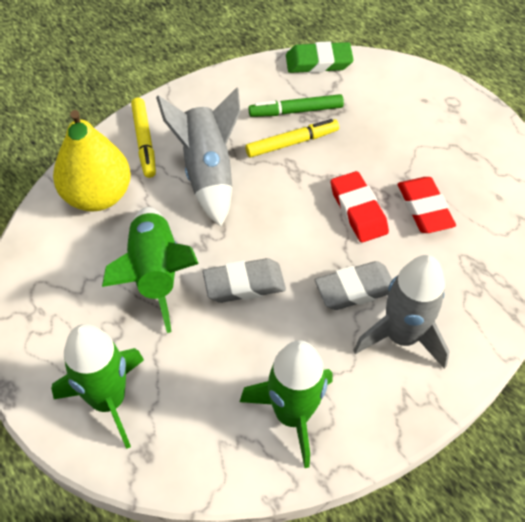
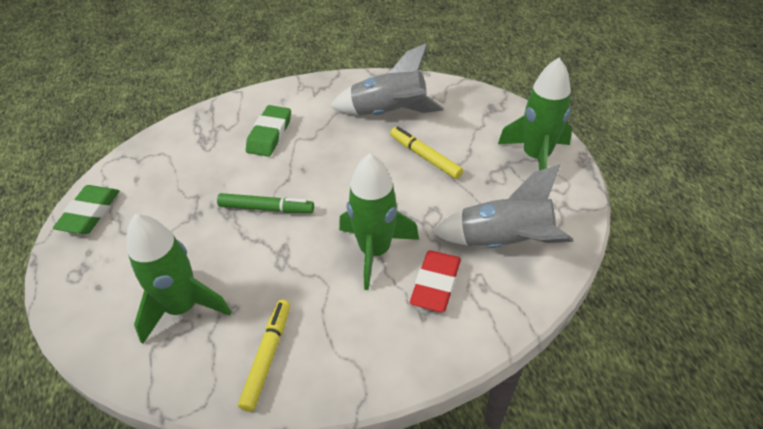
green eraser: 1 -> 2
grey eraser: 2 -> 0
red eraser: 2 -> 1
yellow pear: 1 -> 0

